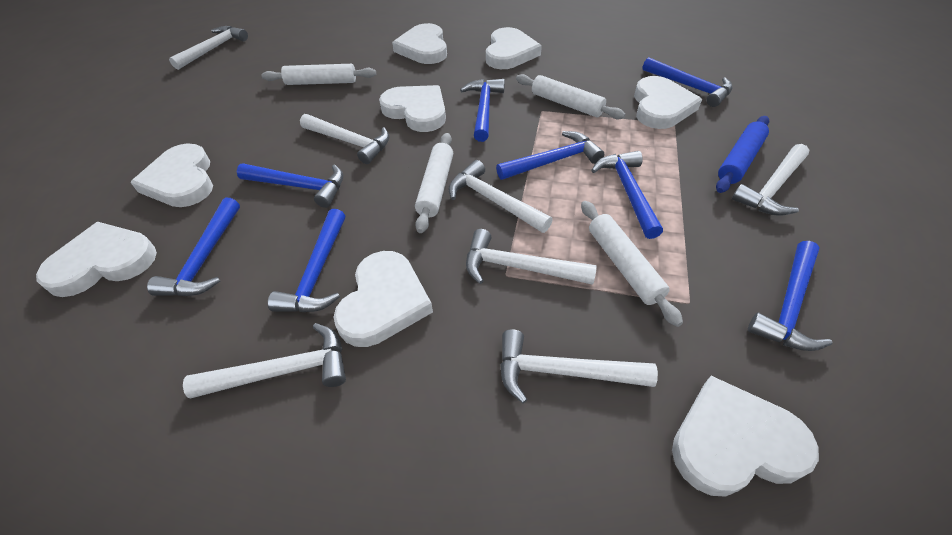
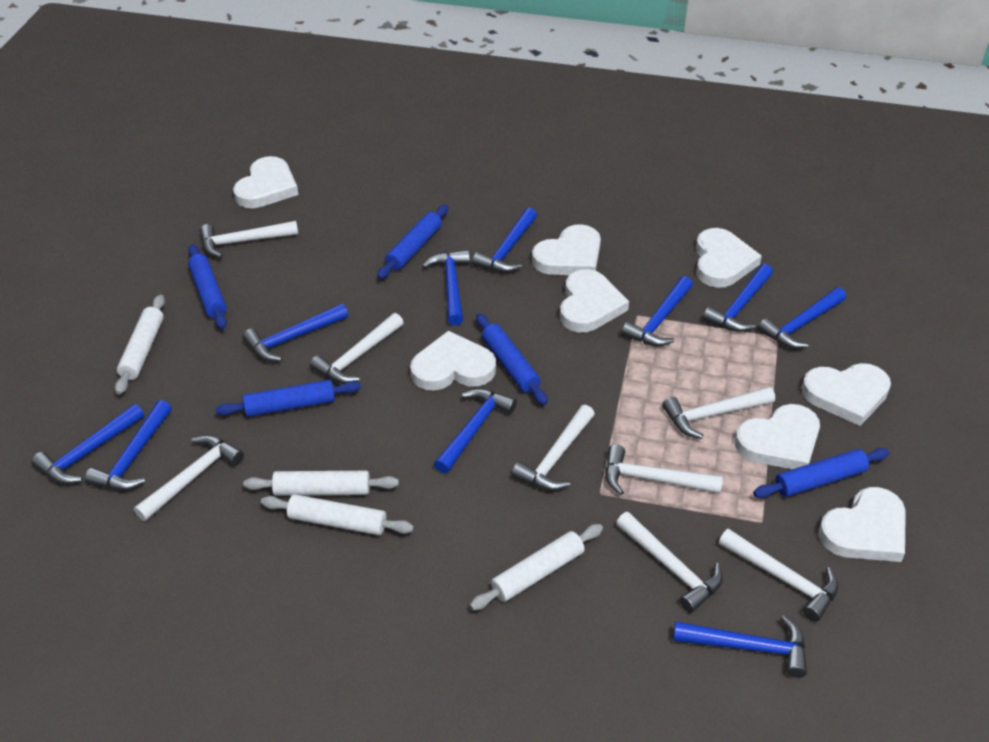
blue hammer: 8 -> 10
blue rolling pin: 1 -> 5
white hammer: 7 -> 8

